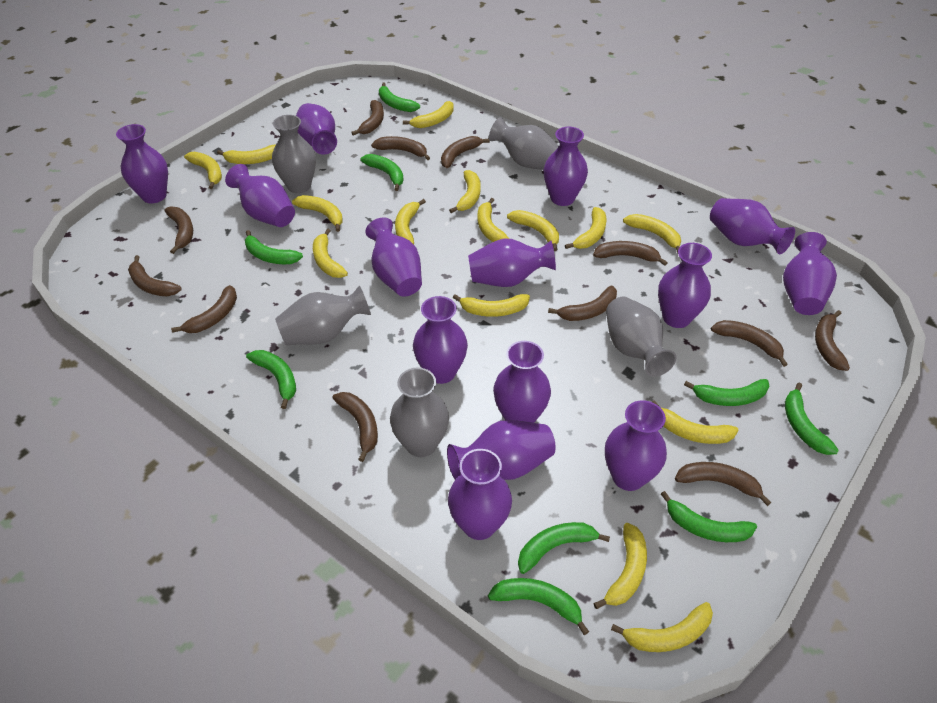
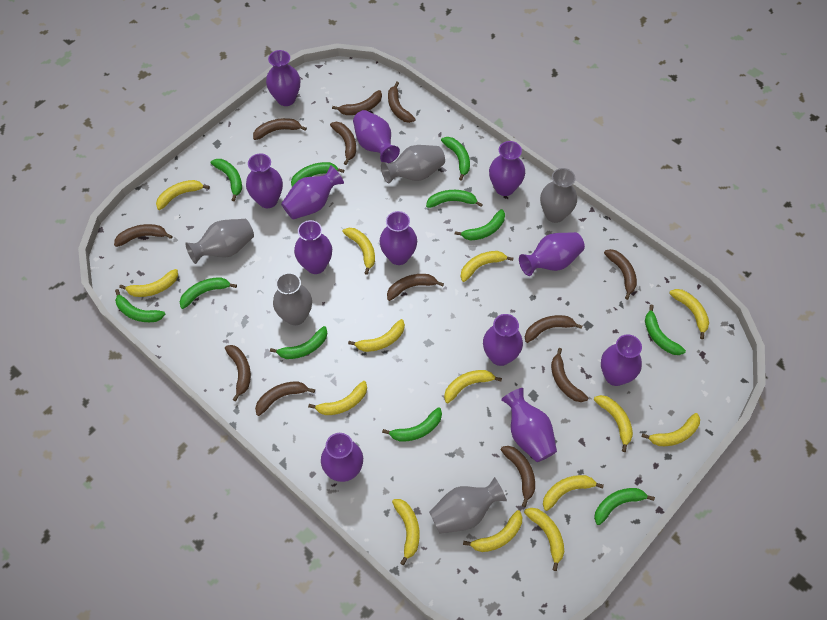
green banana: 9 -> 11
purple vase: 14 -> 12
yellow banana: 15 -> 14

